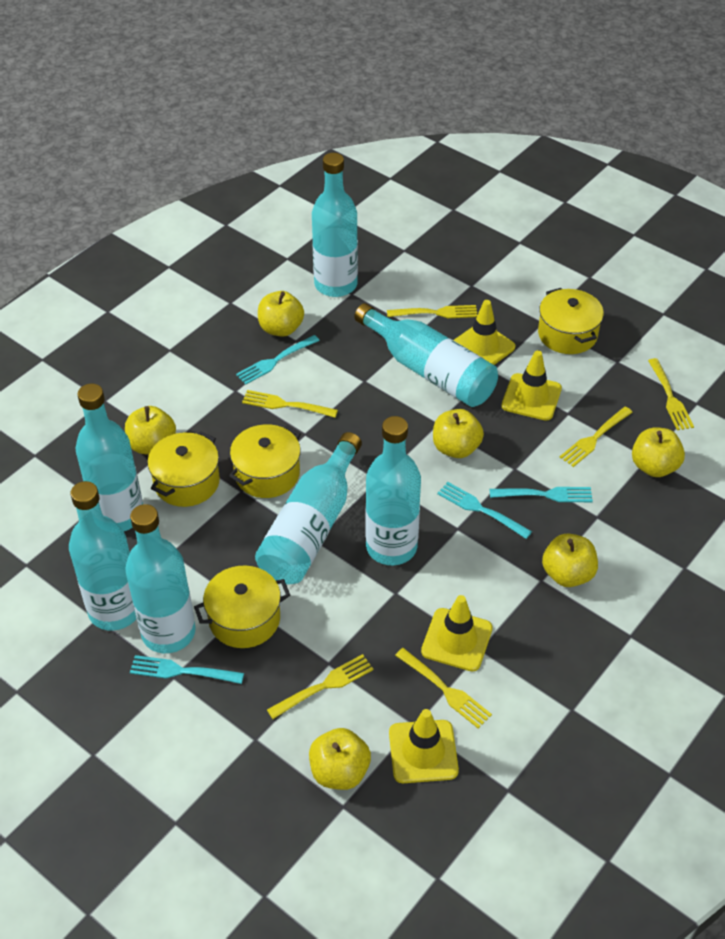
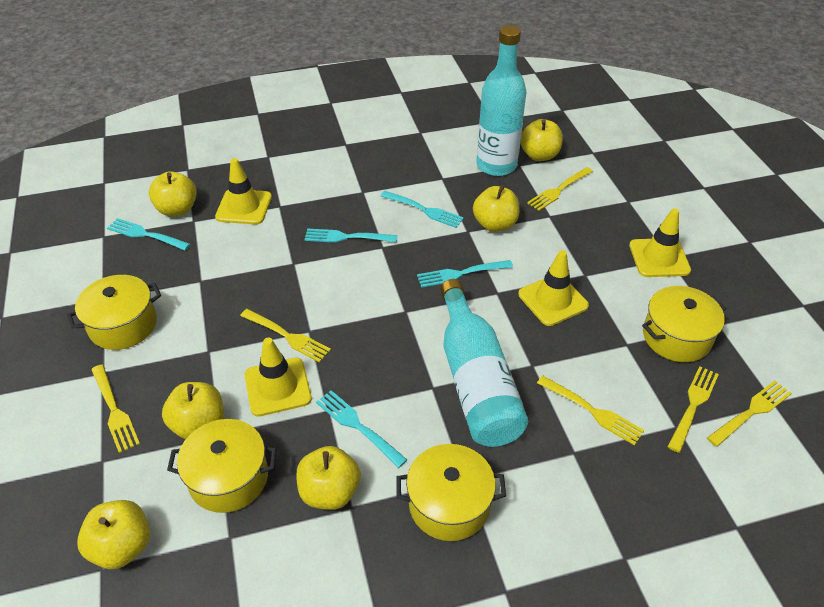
turquoise bottle: 7 -> 2
turquoise fork: 4 -> 5

